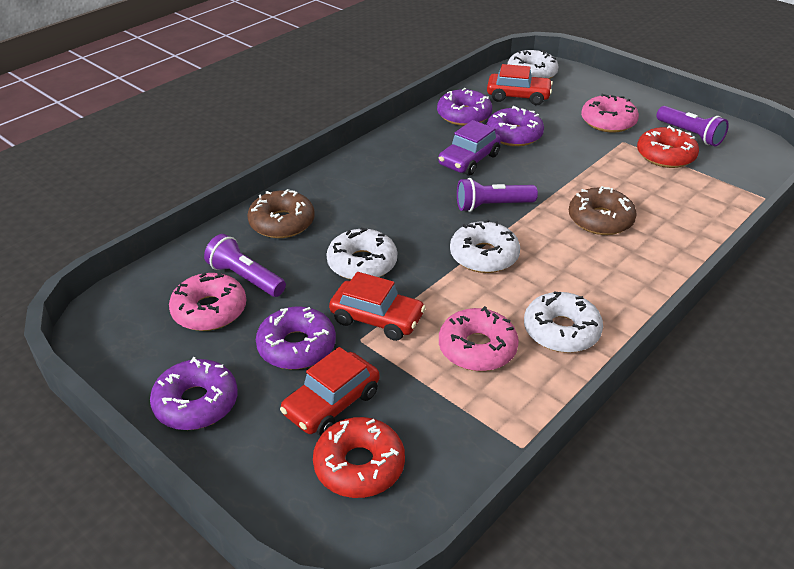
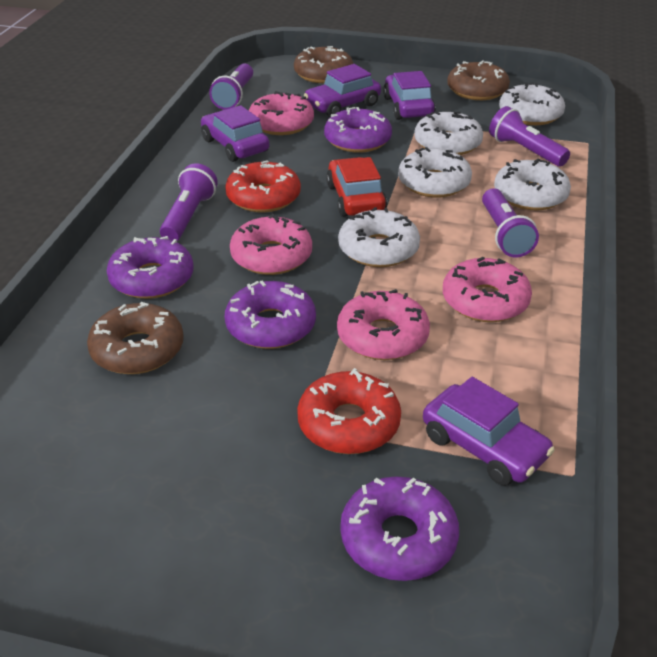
brown donut: 2 -> 3
pink donut: 3 -> 4
purple car: 1 -> 4
purple flashlight: 3 -> 4
red car: 3 -> 1
white donut: 4 -> 5

